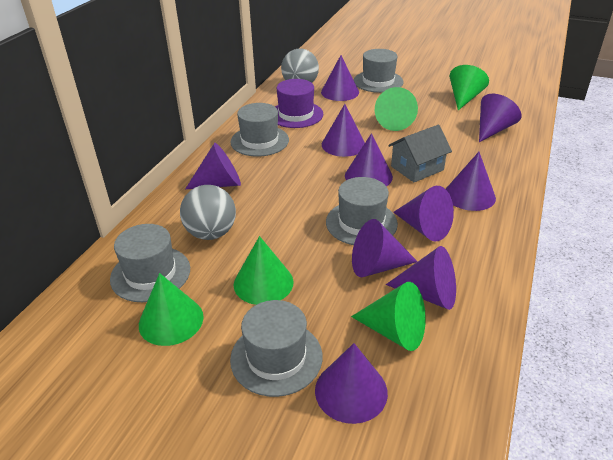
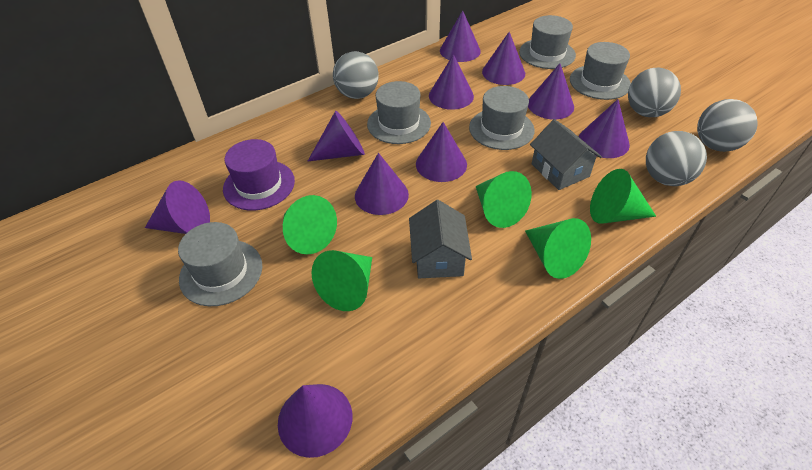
grey ball: 2 -> 4
grey house: 1 -> 2

